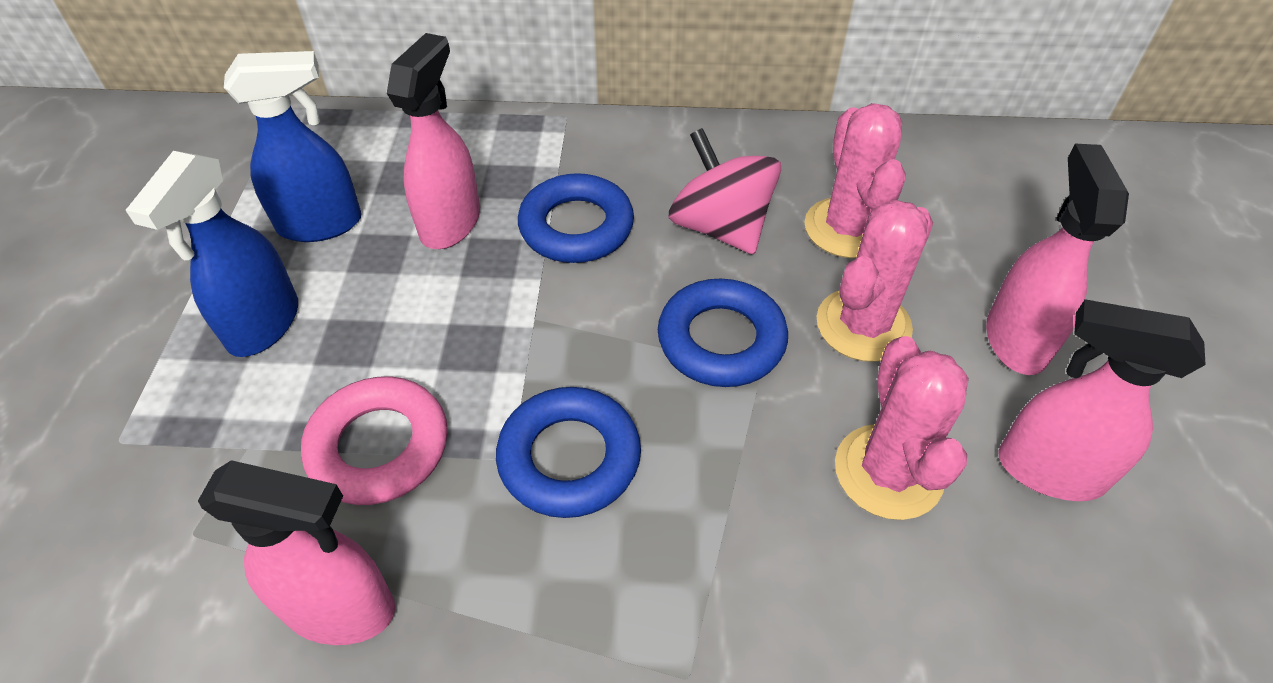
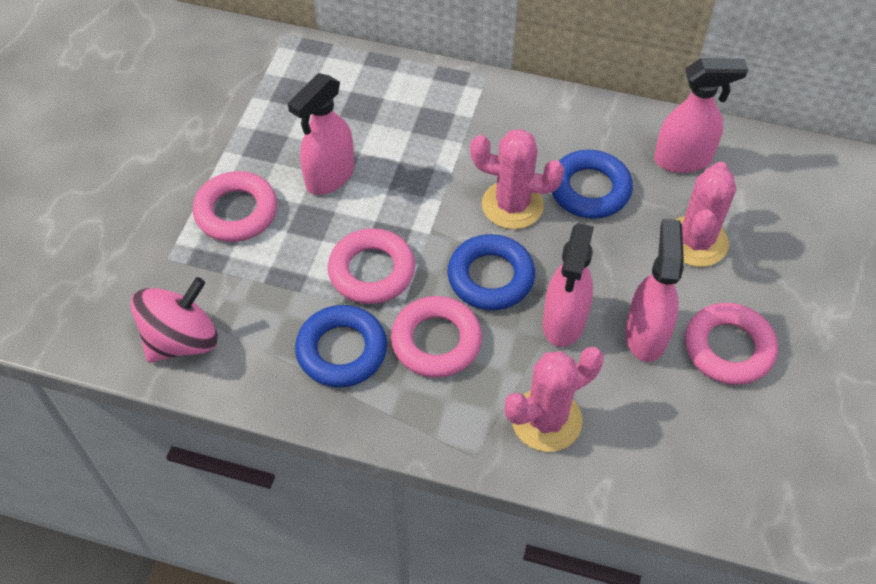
blue spray bottle: 2 -> 0
pink ring: 1 -> 4

